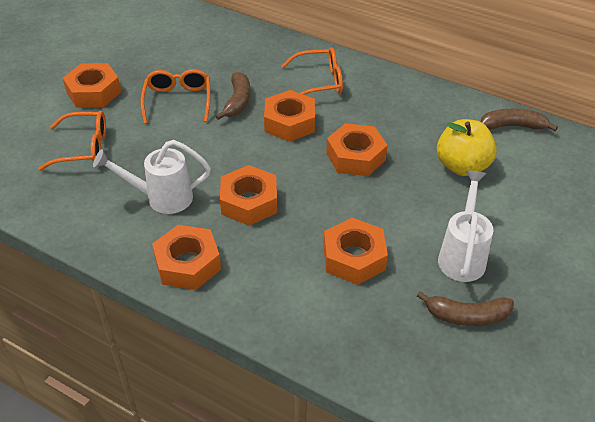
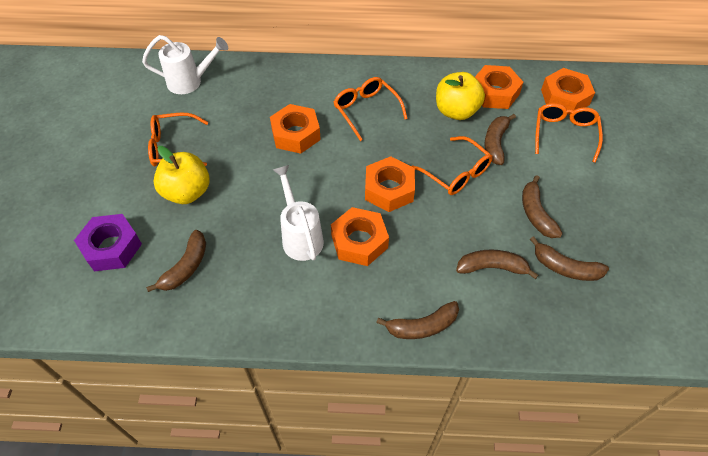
brown banana: 3 -> 6
orange glasses: 3 -> 4
orange nut: 6 -> 5
purple nut: 0 -> 1
yellow apple: 1 -> 2

